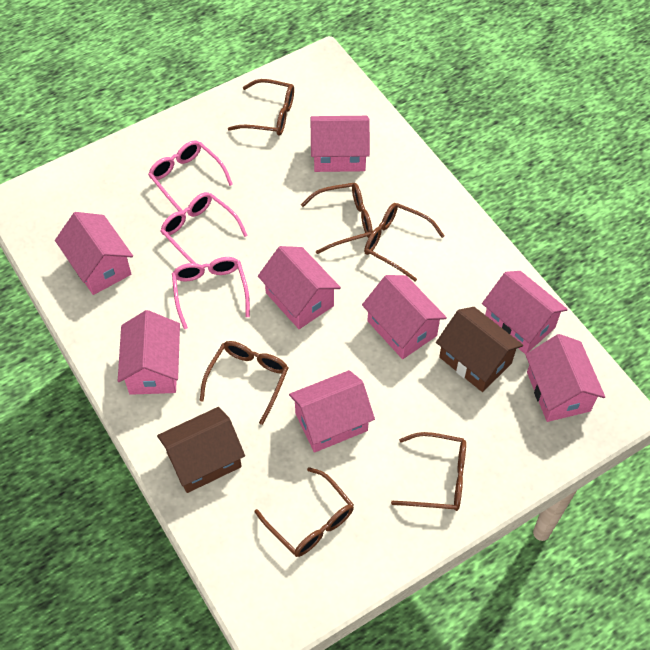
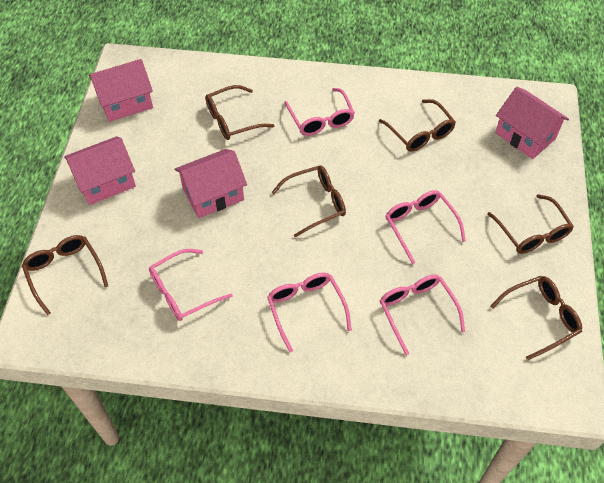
brown house: 2 -> 0
pink glasses: 3 -> 5
pink house: 8 -> 4

